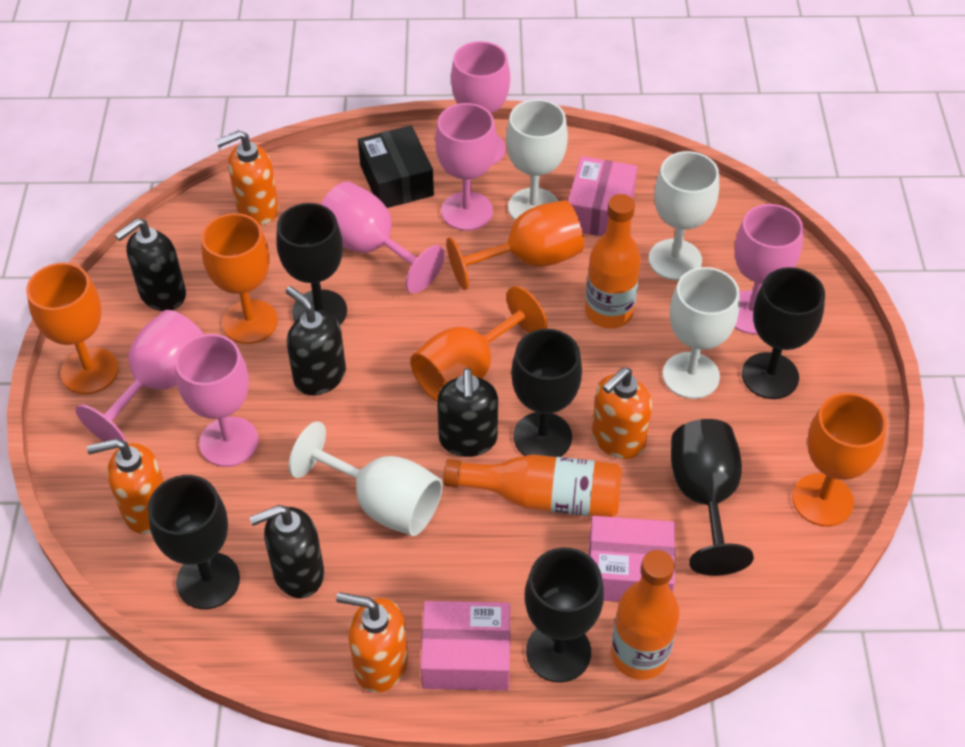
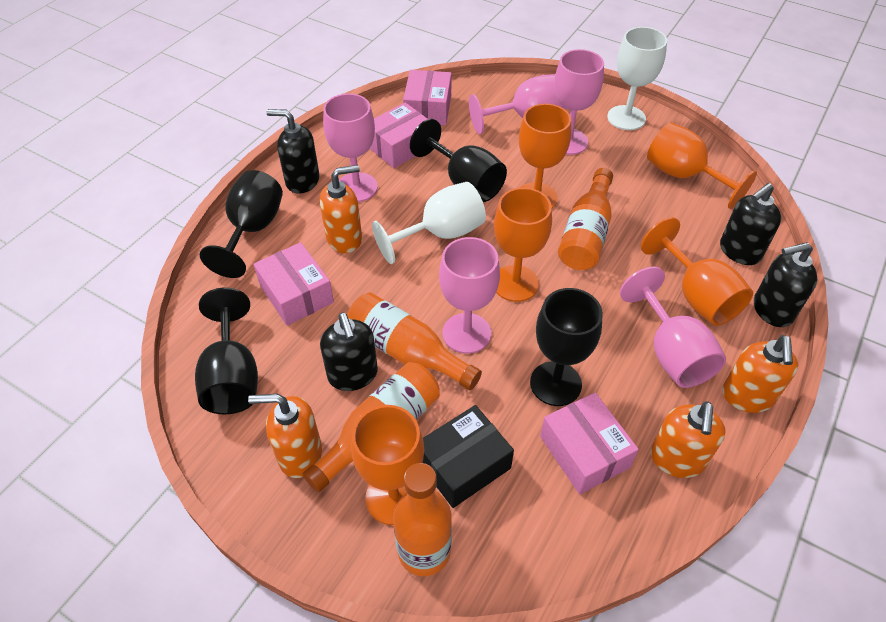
black goblet: 6 -> 4
orange bottle: 3 -> 4
pink box: 3 -> 4
pink goblet: 6 -> 5
white goblet: 4 -> 2

